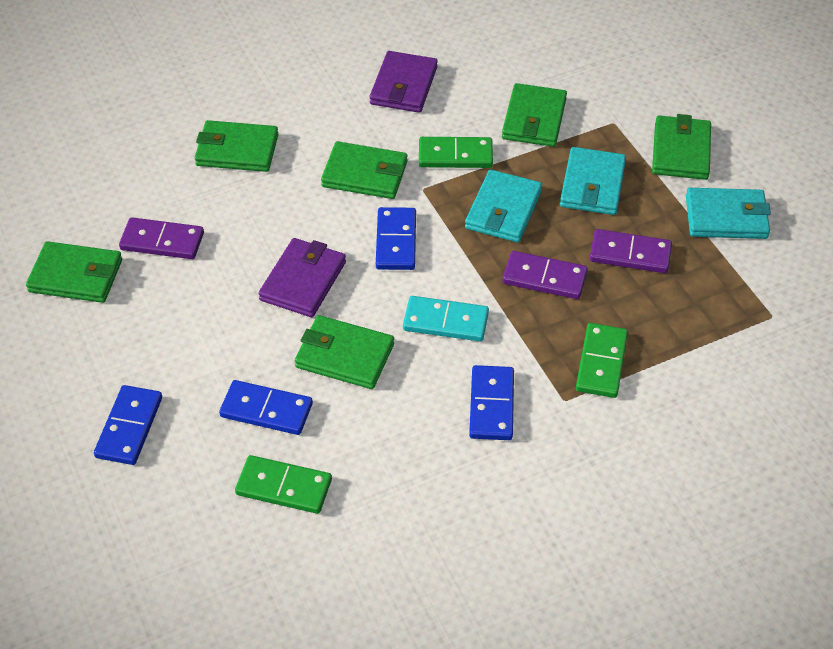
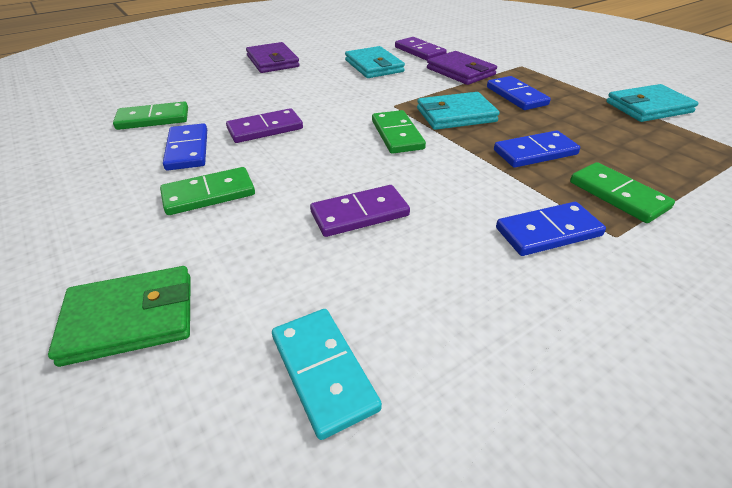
green domino: 3 -> 4
green wallet: 6 -> 1

